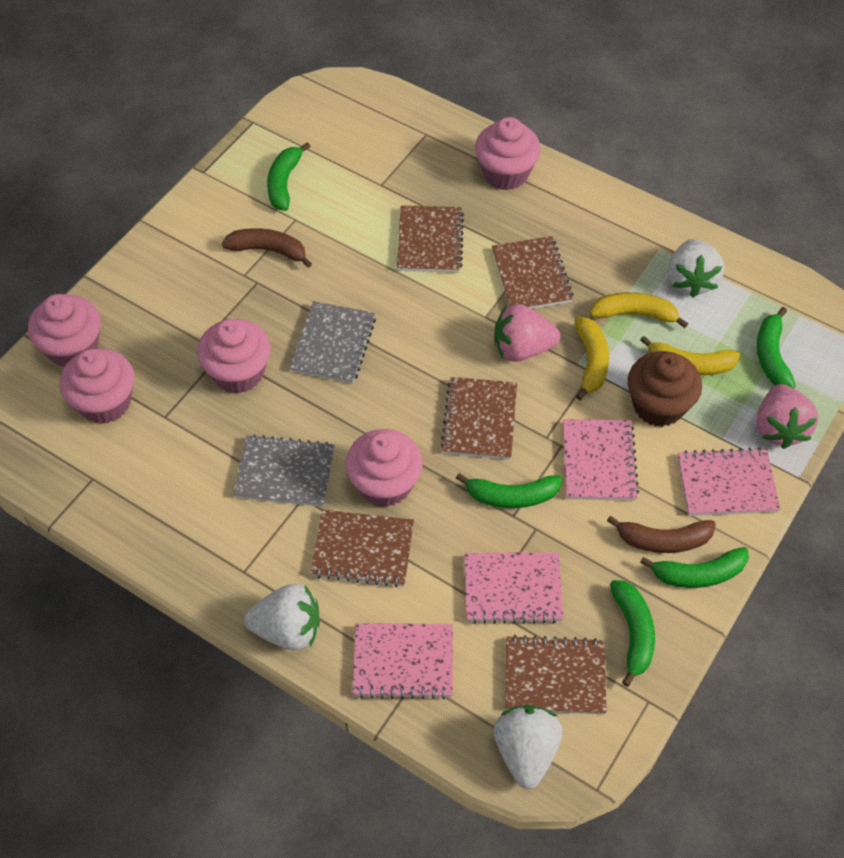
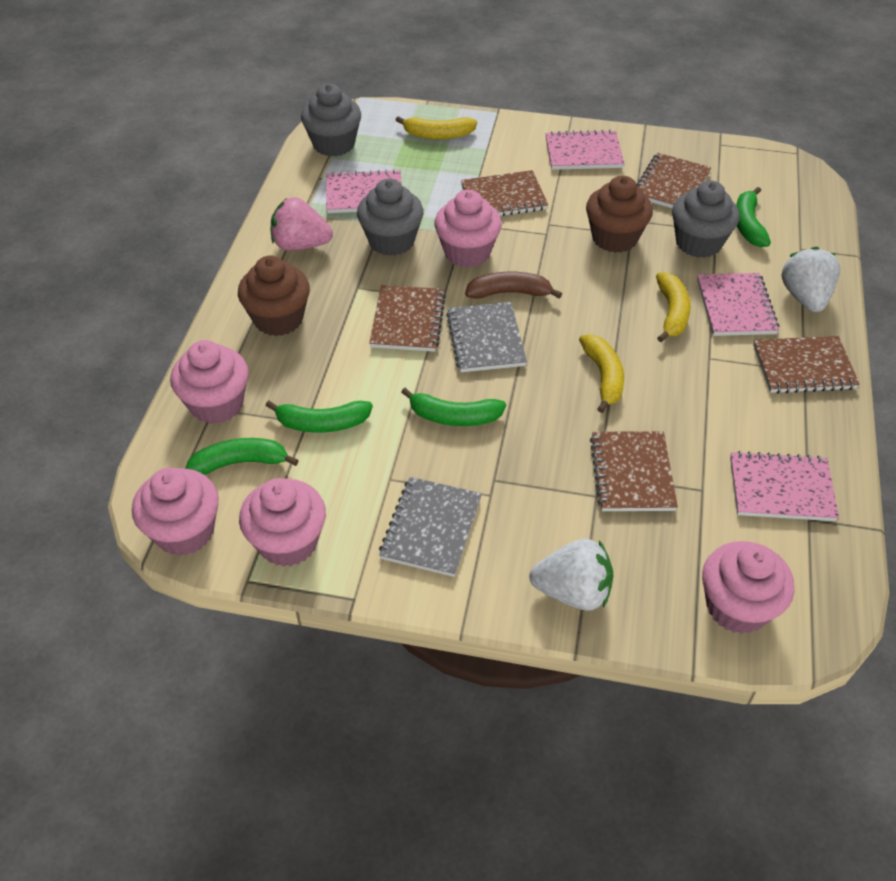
brown banana: 2 -> 1
brown cupcake: 1 -> 2
green banana: 5 -> 4
grey cupcake: 0 -> 3
pink strawberry: 2 -> 1
white strawberry: 3 -> 2

